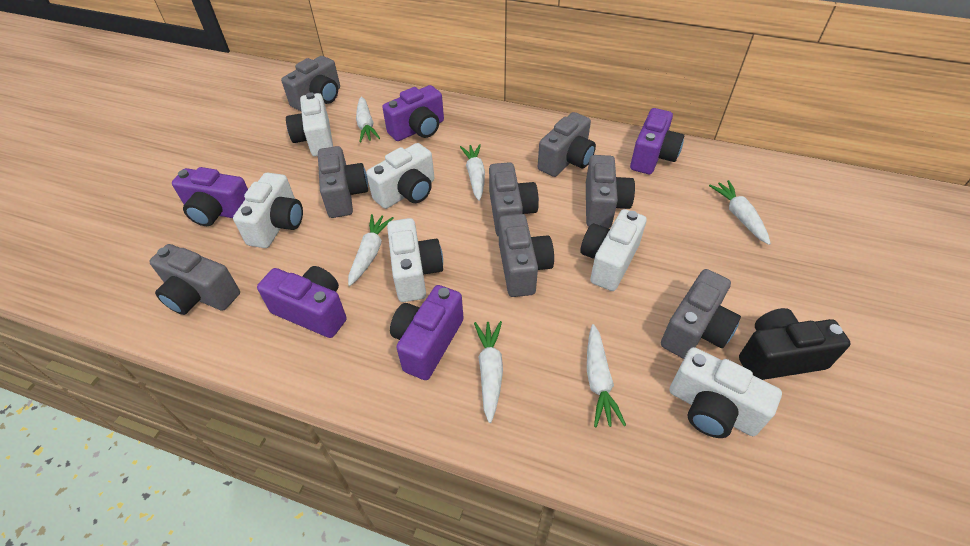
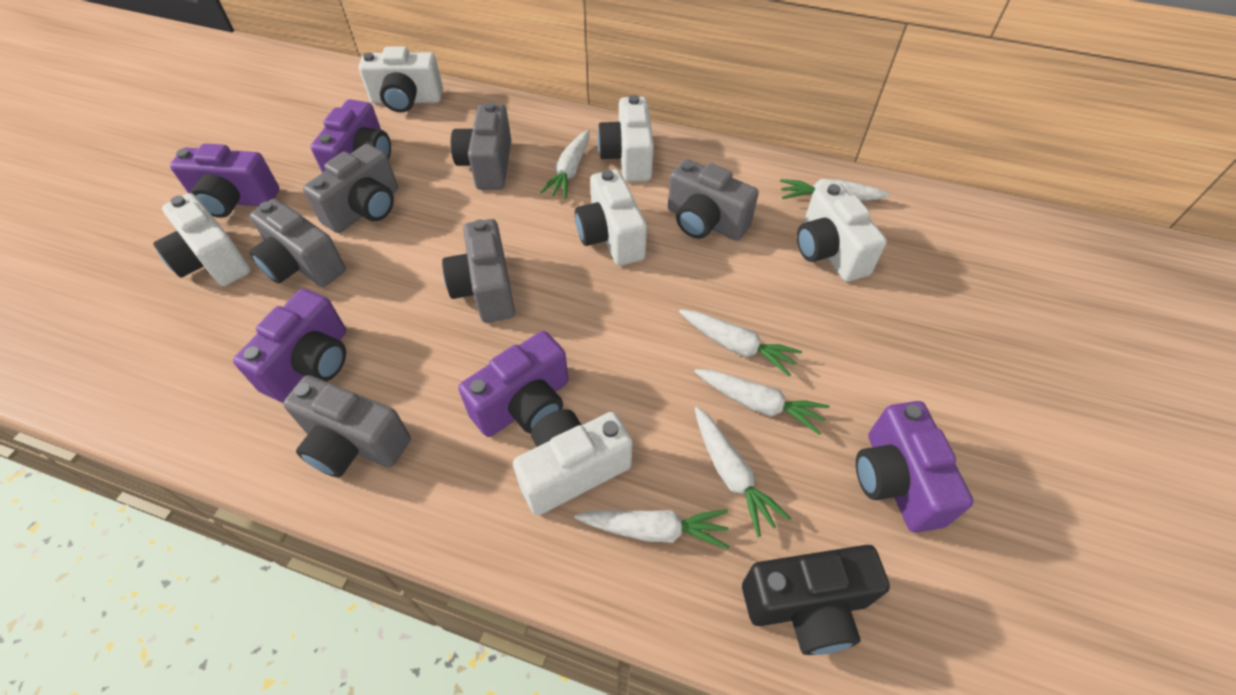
grey camera: 8 -> 6

